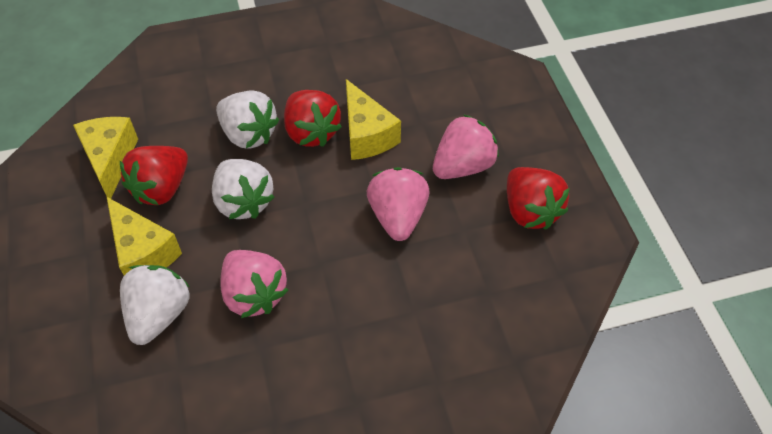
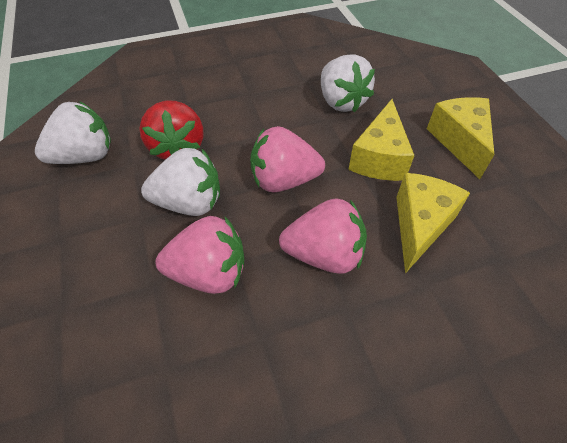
red strawberry: 3 -> 1

